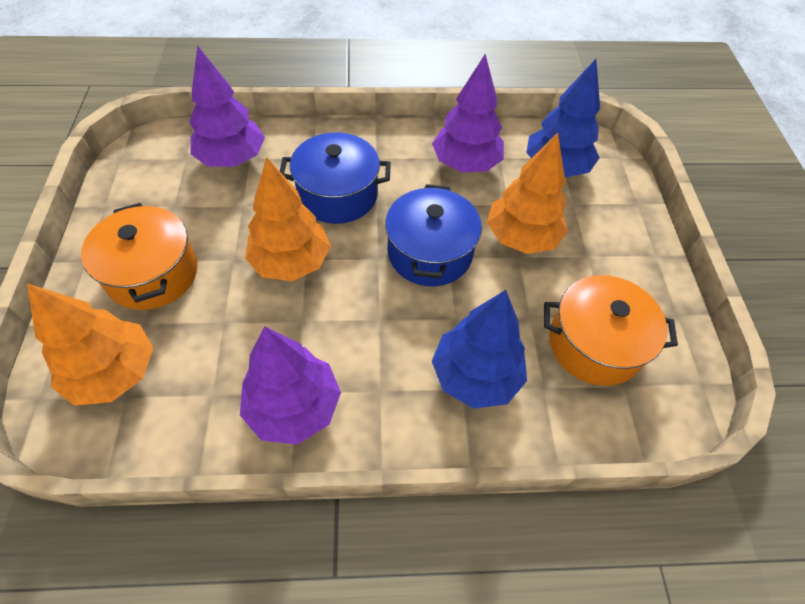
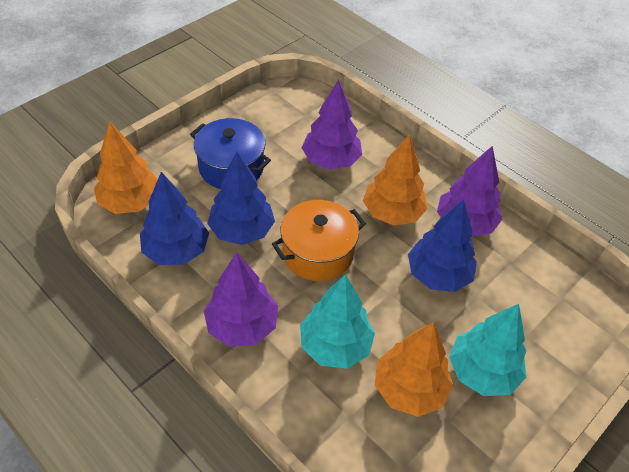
blue pot: 2 -> 1
blue tree: 2 -> 3
orange pot: 2 -> 1
turquoise tree: 0 -> 2

